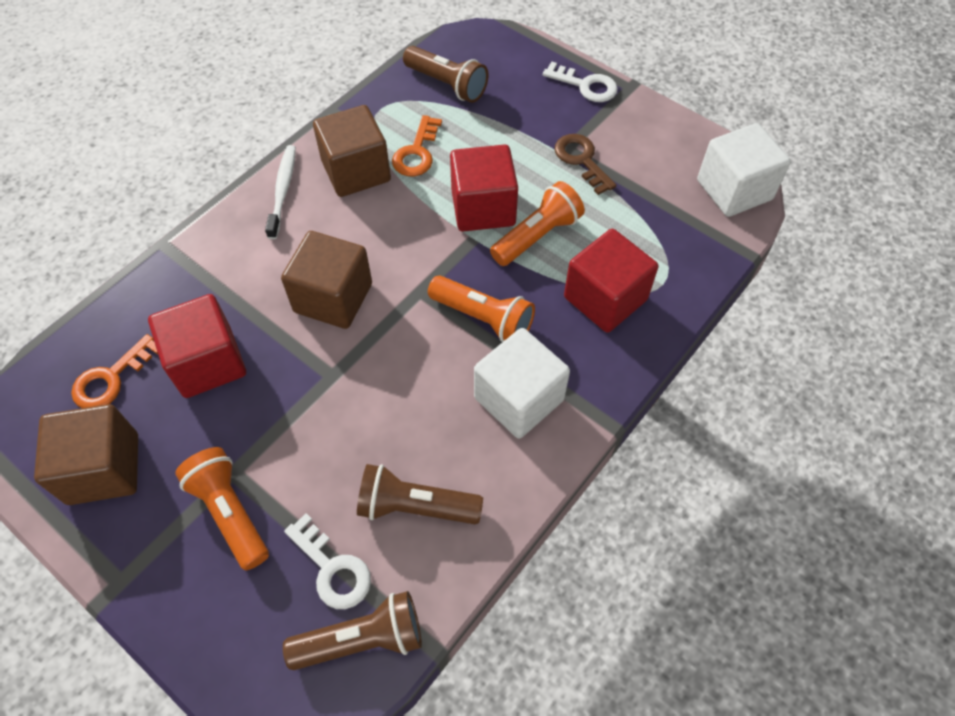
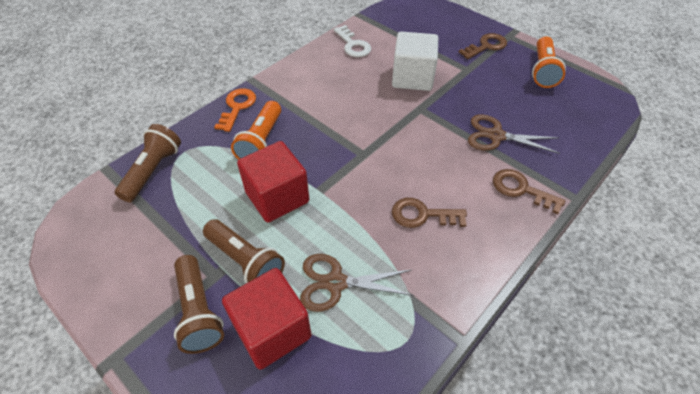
brown cube: 3 -> 0
brown key: 1 -> 3
brown scissors: 0 -> 2
orange flashlight: 3 -> 2
orange key: 2 -> 1
red cube: 3 -> 2
white cube: 2 -> 1
white key: 2 -> 1
white toothbrush: 1 -> 0

